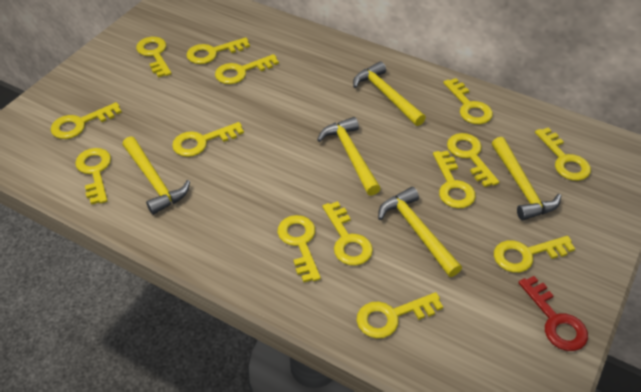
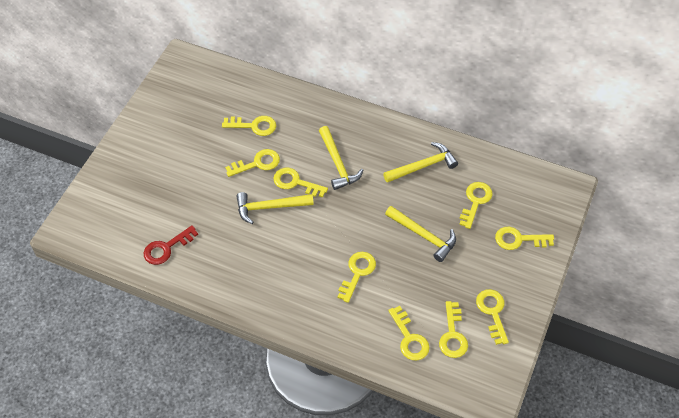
yellow hammer: 5 -> 4
yellow key: 14 -> 9

